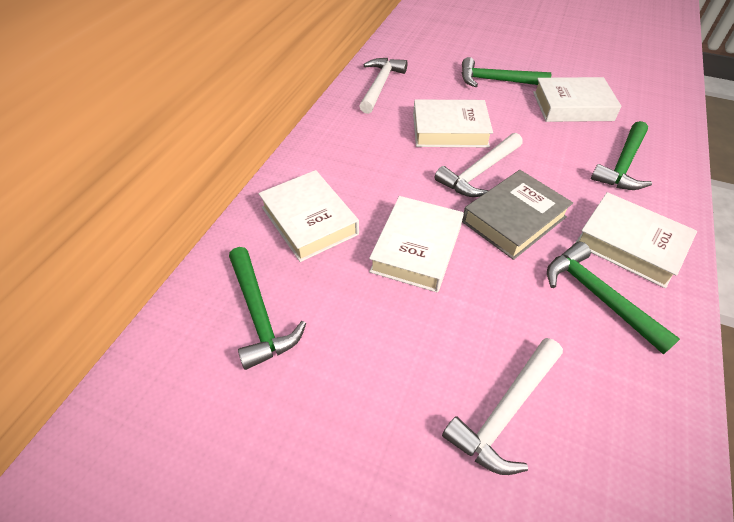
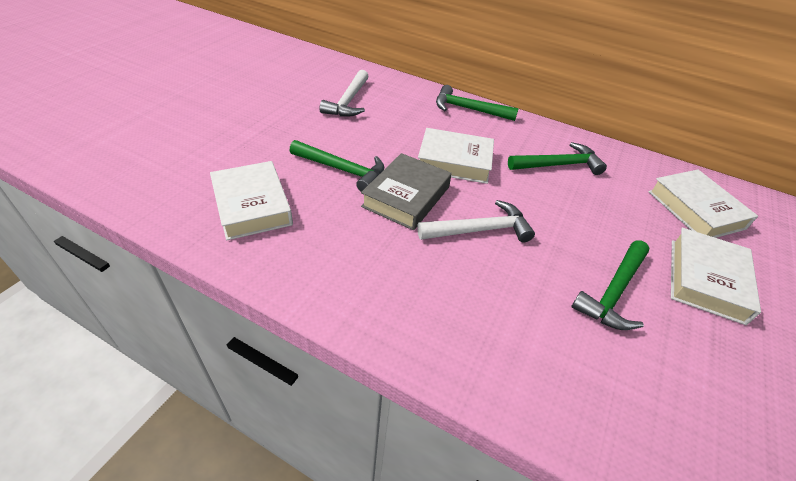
white book: 5 -> 4
white hammer: 3 -> 2

